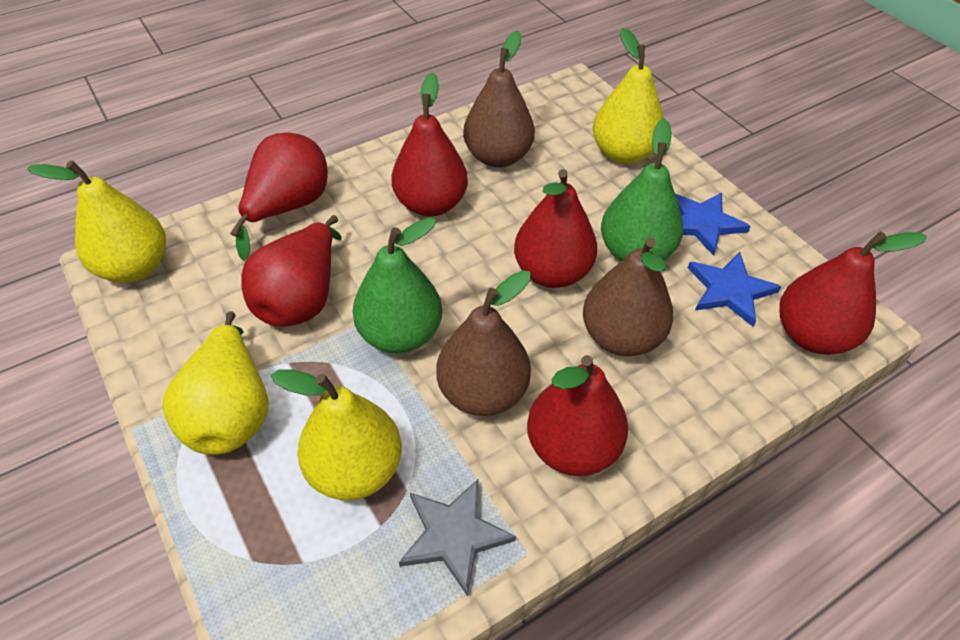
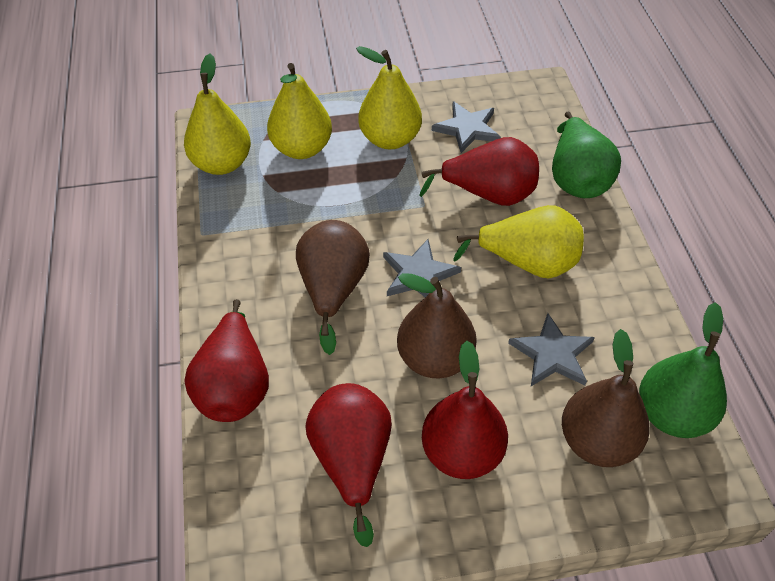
blue star: 2 -> 0
grey star: 1 -> 3
red pear: 6 -> 4

